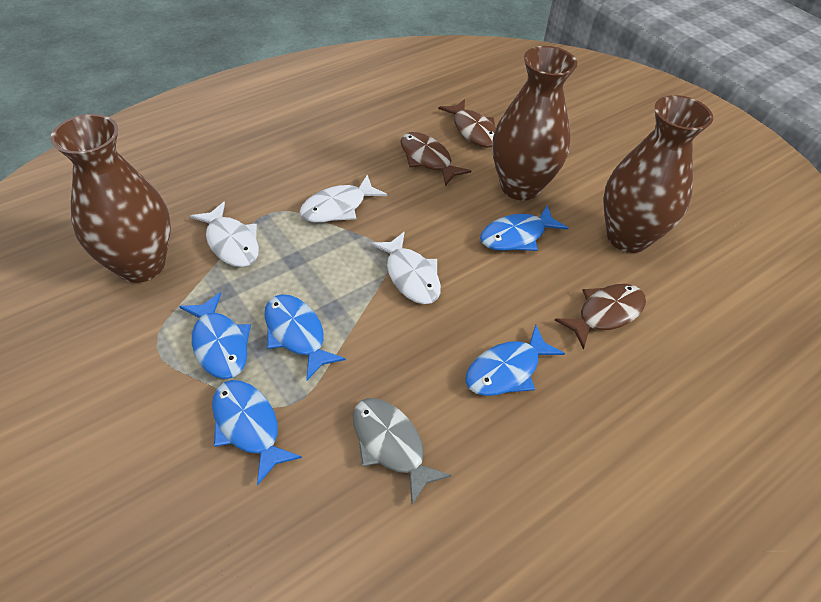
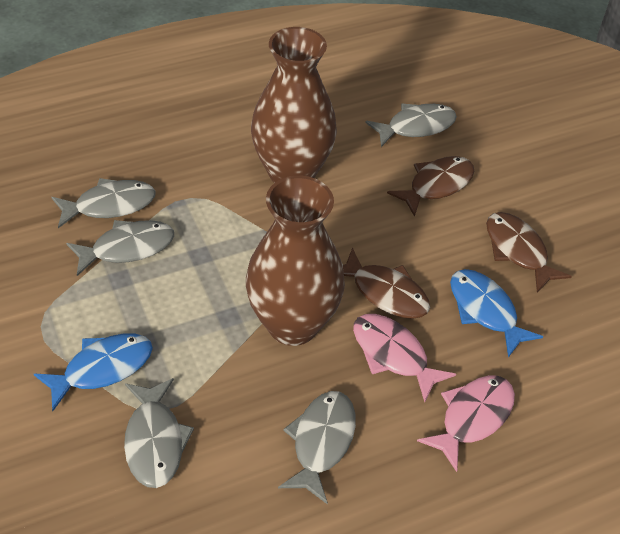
blue fish: 5 -> 2
brown vase: 3 -> 2
grey fish: 1 -> 5
pink fish: 0 -> 2
white fish: 3 -> 0

